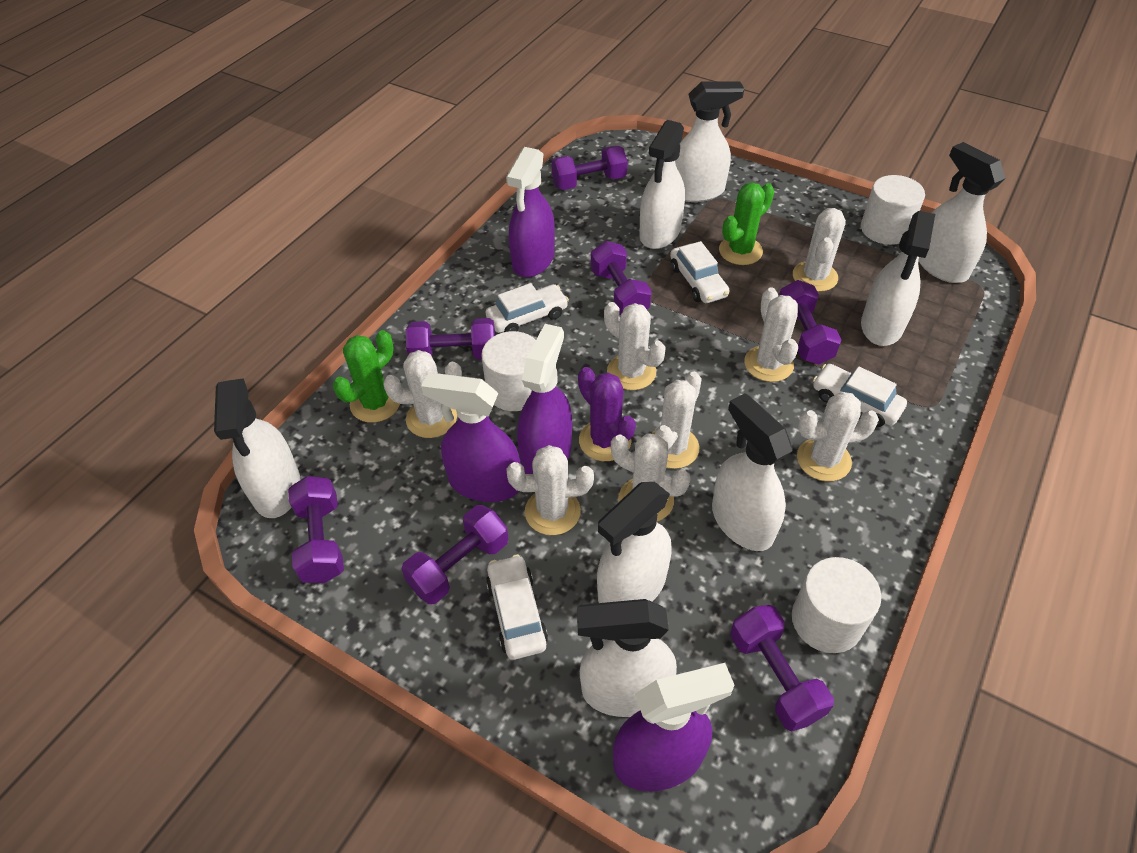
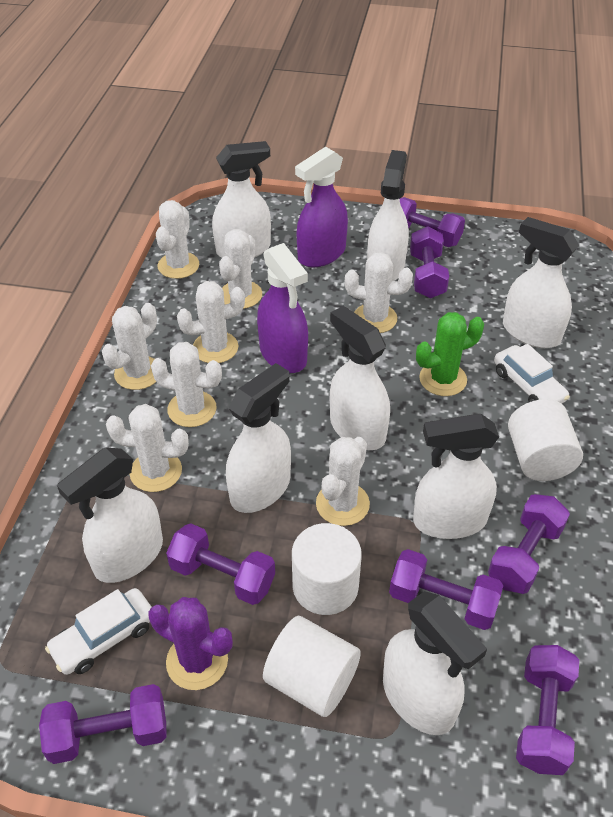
green cactus: 2 -> 1
purple spray bottle: 4 -> 2
white car: 4 -> 2

